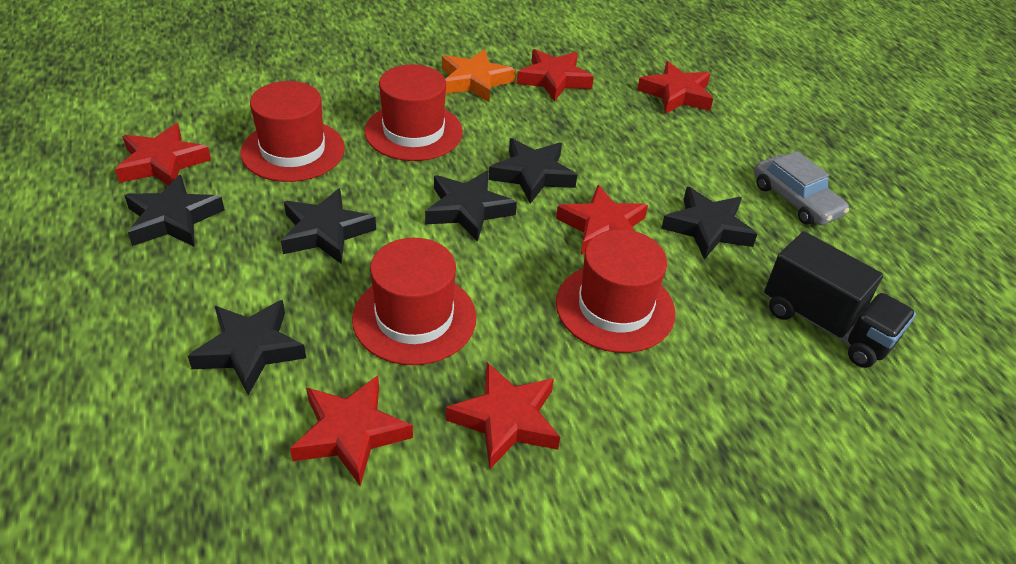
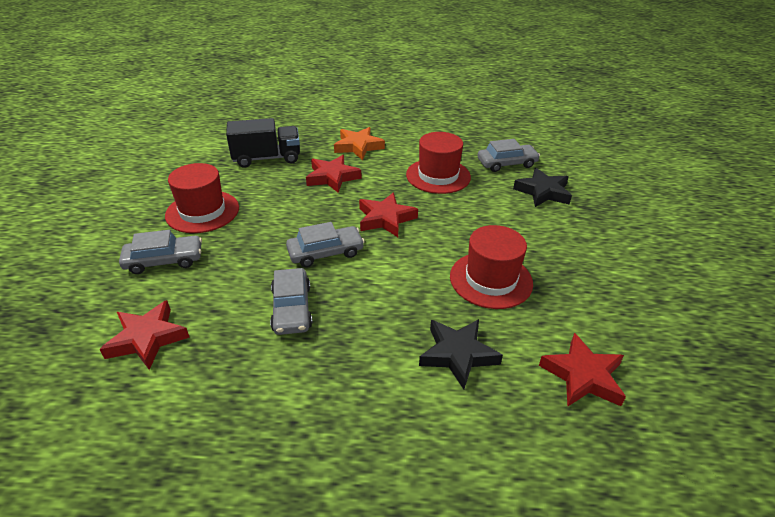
black star: 6 -> 2
grey car: 1 -> 4
red hat: 4 -> 3
red star: 6 -> 4

